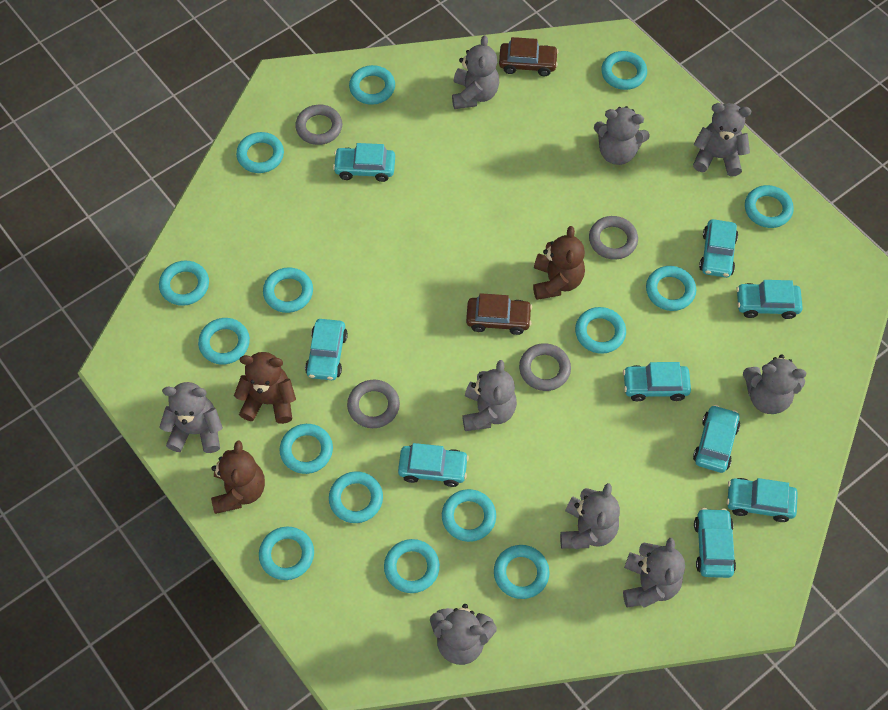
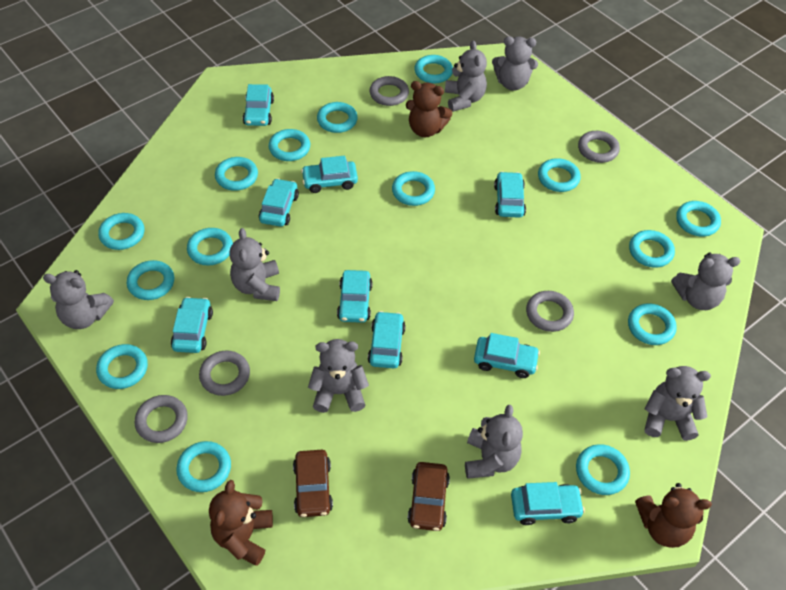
grey ring: 4 -> 5
grey teddy bear: 9 -> 8

